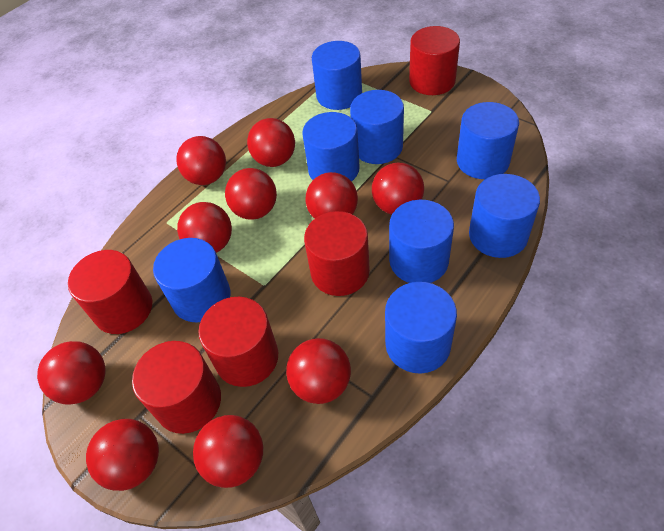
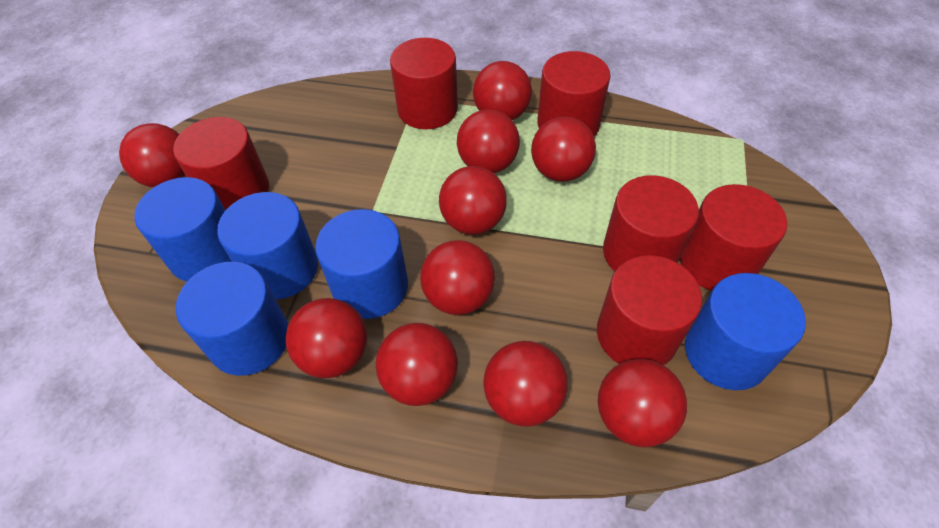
blue cylinder: 8 -> 5
red cylinder: 5 -> 6

